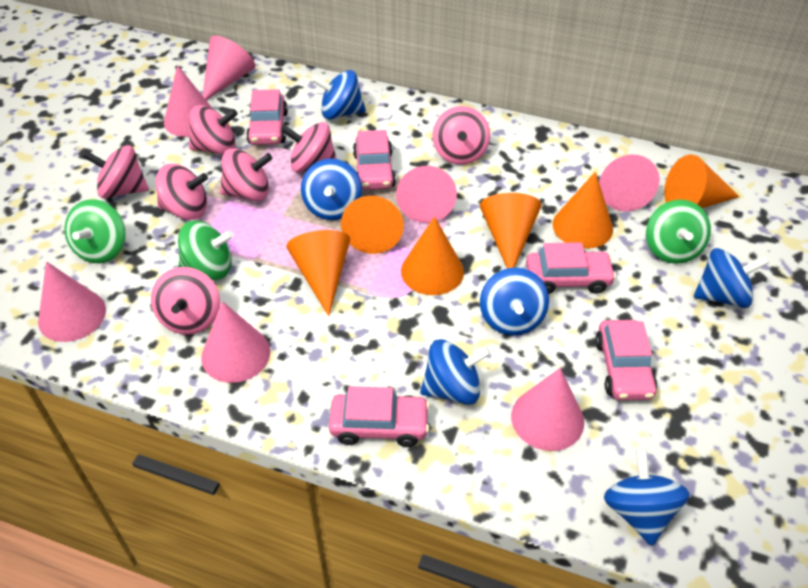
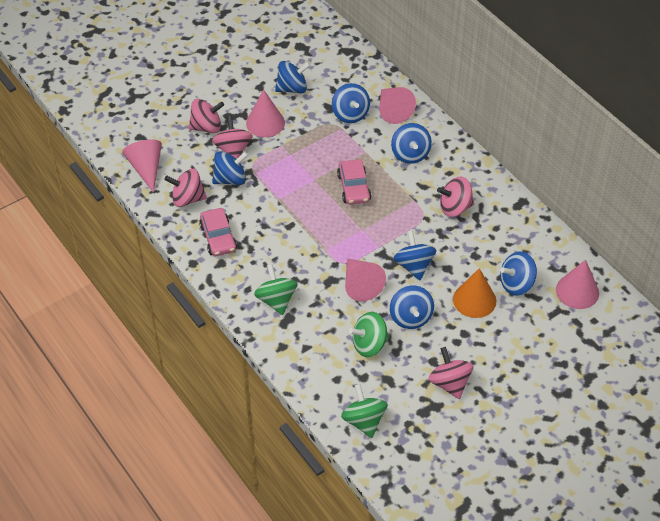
blue spinning top: 6 -> 7
orange cone: 6 -> 1
pink car: 5 -> 2
pink cone: 7 -> 5
pink spinning top: 7 -> 5

